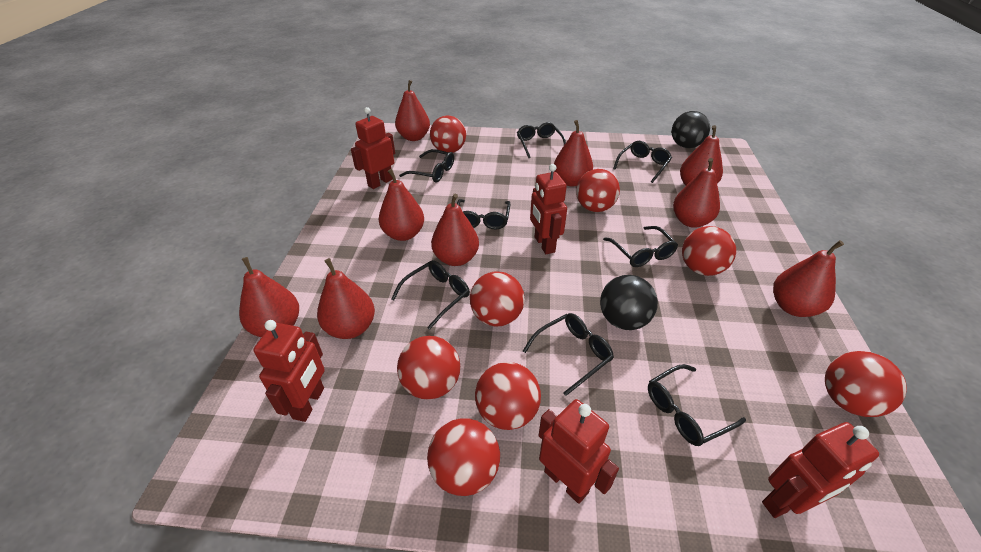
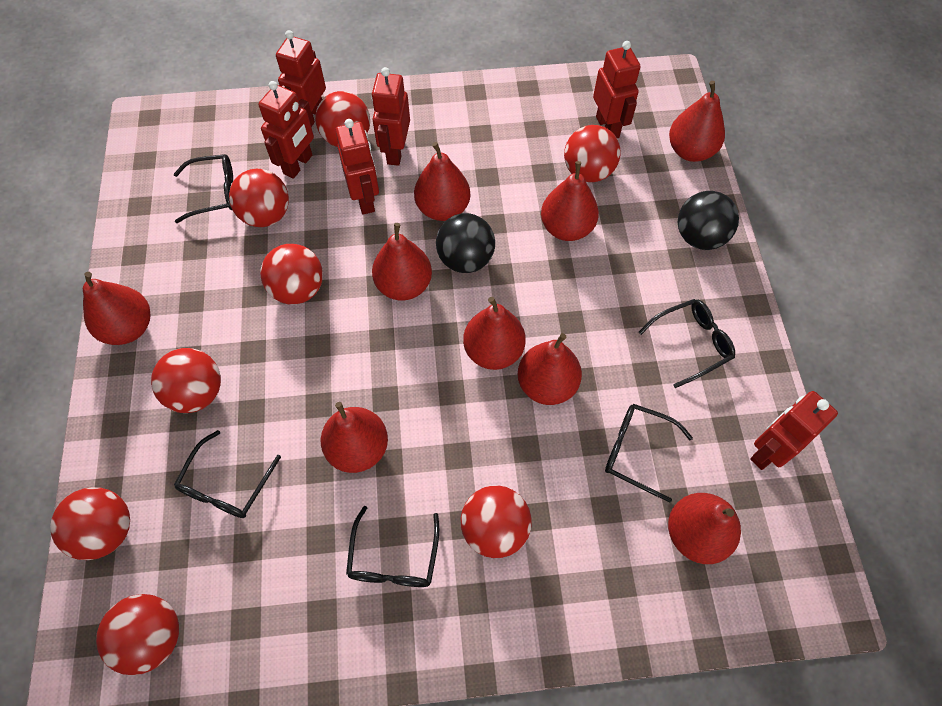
black glasses: 8 -> 5
red robot: 5 -> 6

